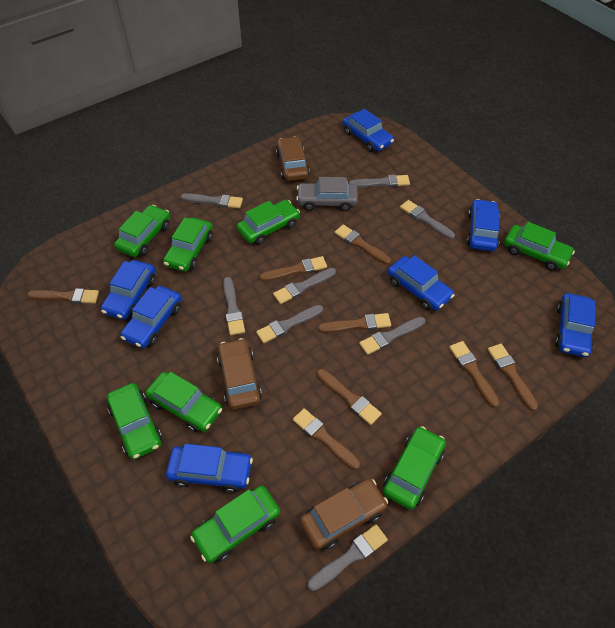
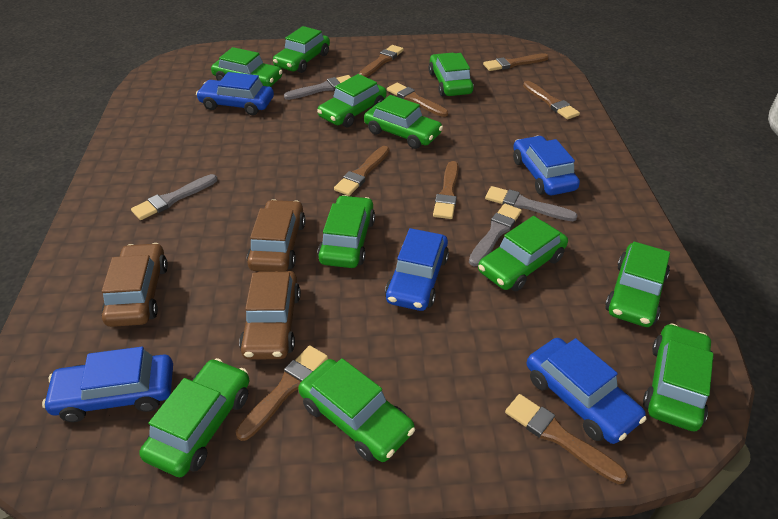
blue car: 7 -> 5
green car: 8 -> 11
grey brush: 8 -> 4
grey car: 1 -> 0

